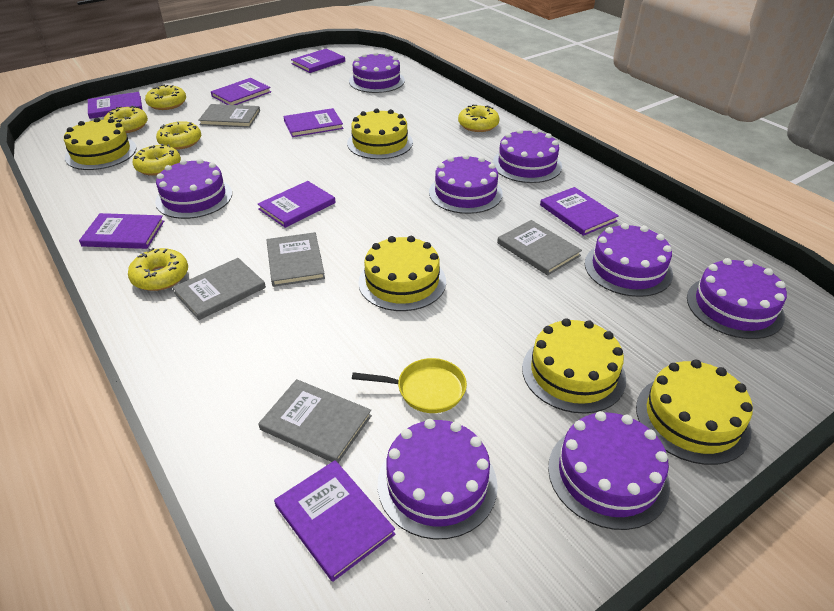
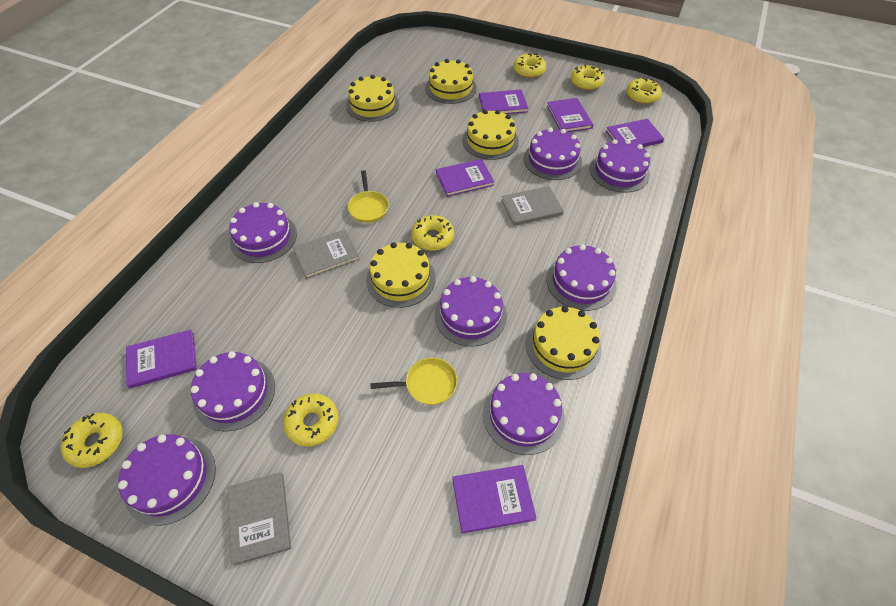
grey book: 5 -> 3
purple book: 8 -> 6
yellow pan: 1 -> 2

